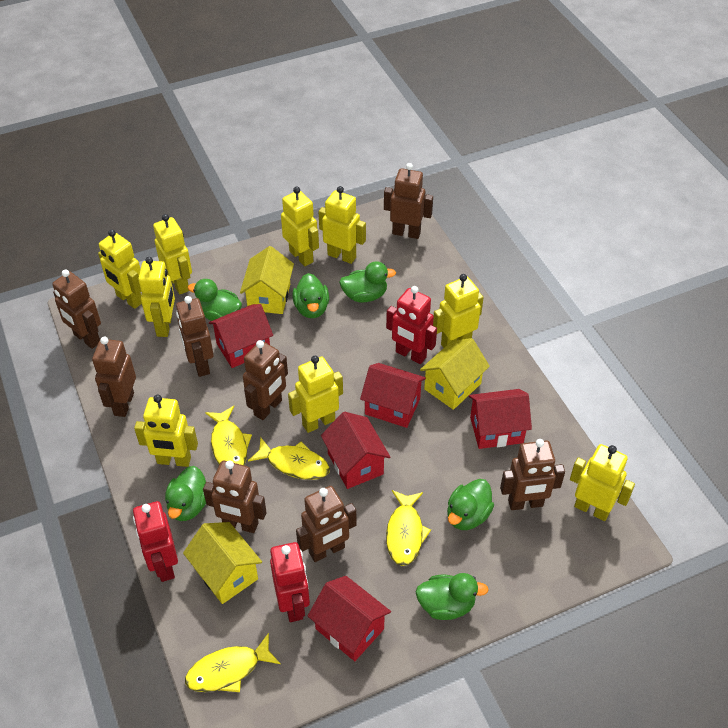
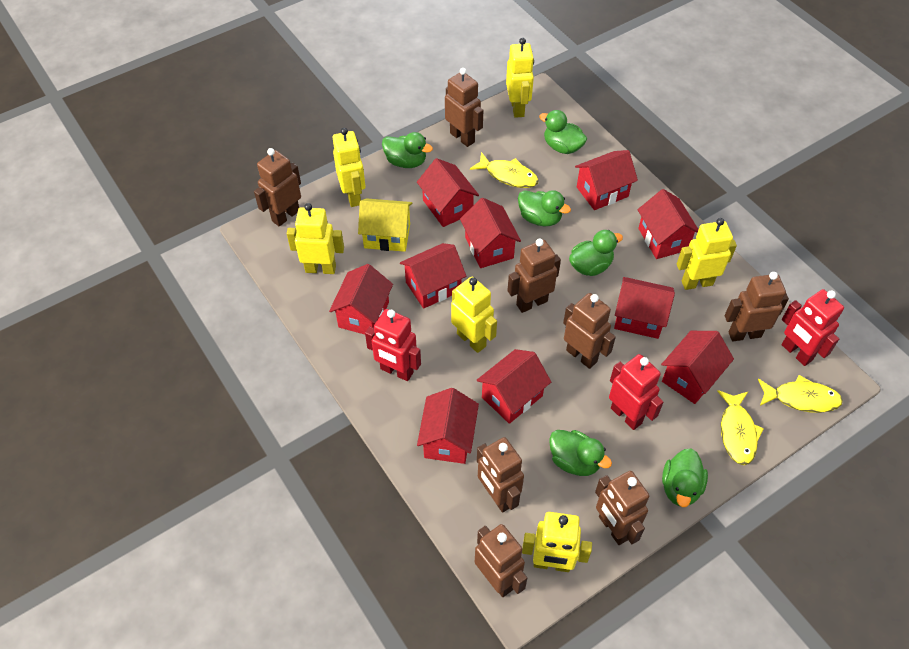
red house: 5 -> 10
yellow fish: 4 -> 3
yellow house: 3 -> 1
yellow robot: 9 -> 6

